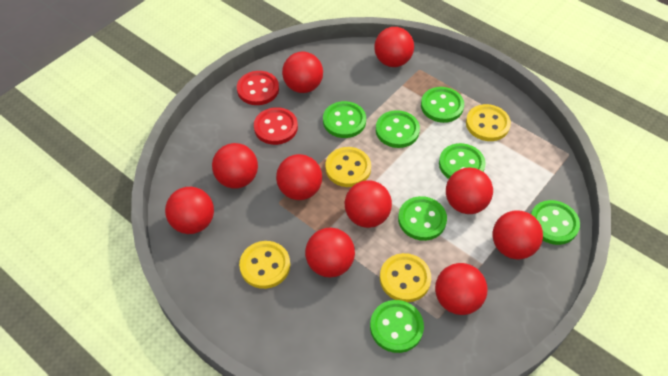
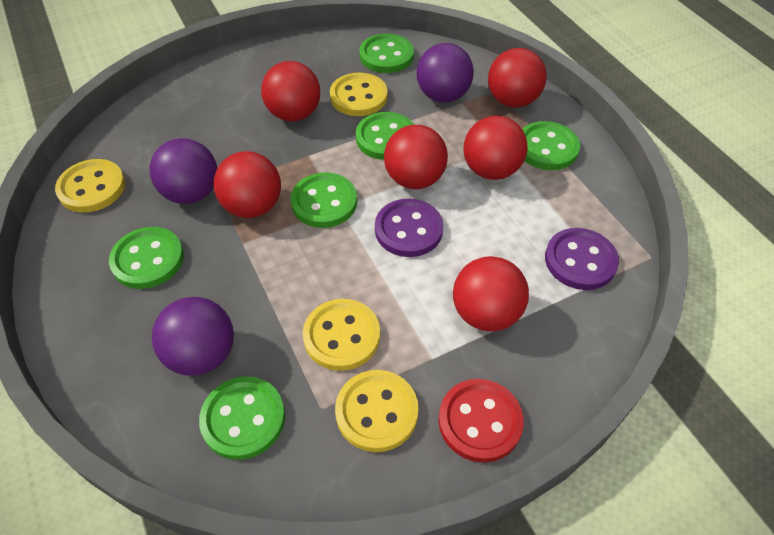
green button: 7 -> 6
purple ball: 0 -> 3
purple button: 0 -> 2
red ball: 10 -> 6
red button: 2 -> 1

